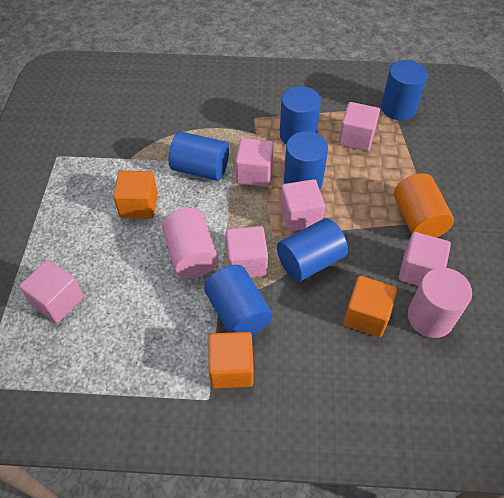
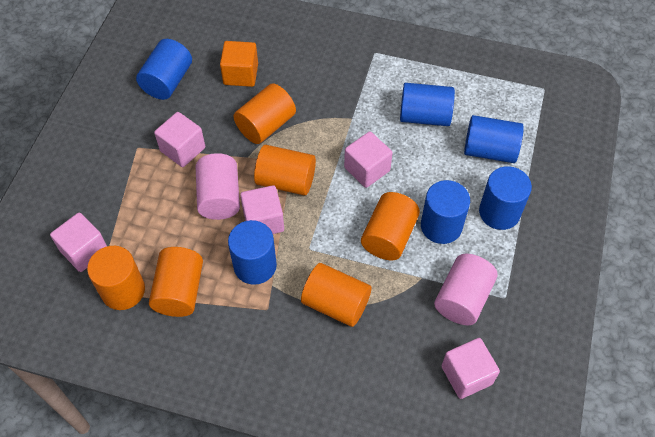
orange cube: 3 -> 1
orange cylinder: 1 -> 6
pink cube: 6 -> 5

